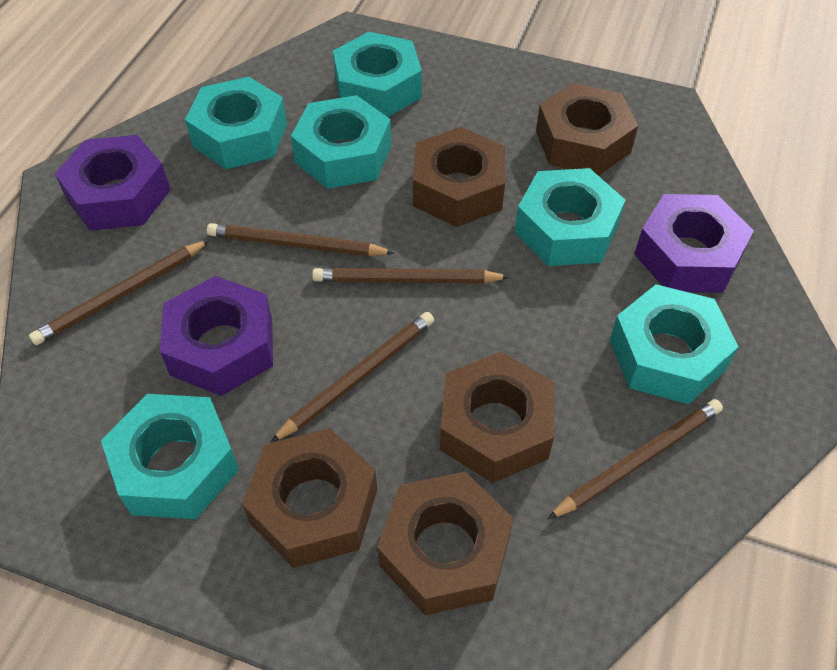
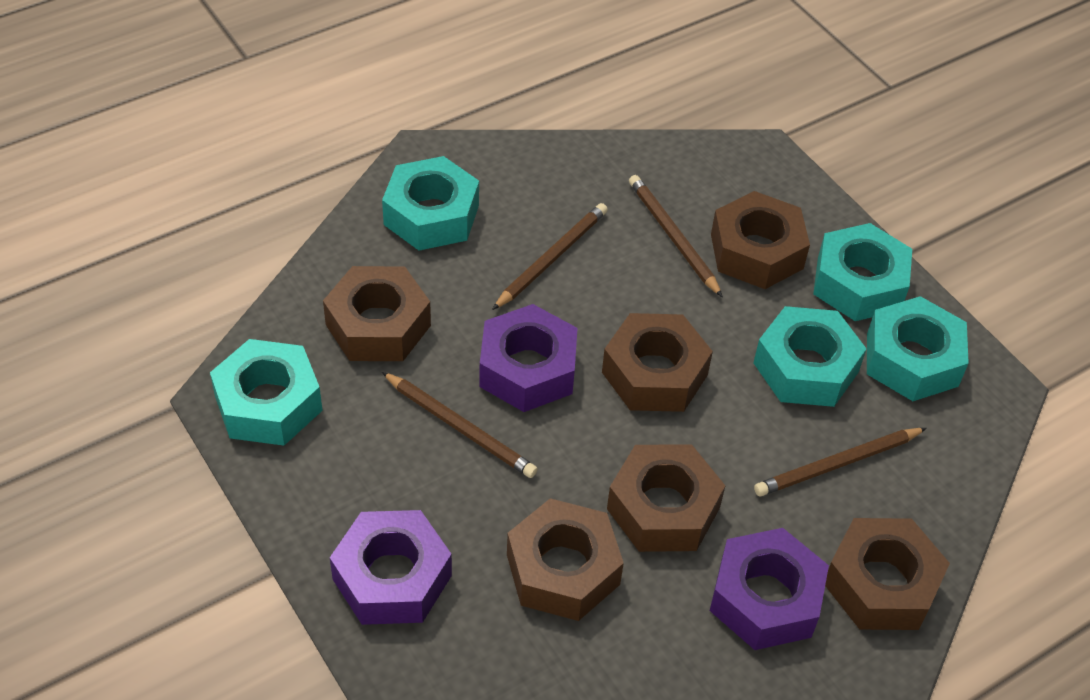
brown nut: 5 -> 6
brown pencil: 5 -> 4
turquoise nut: 6 -> 5

